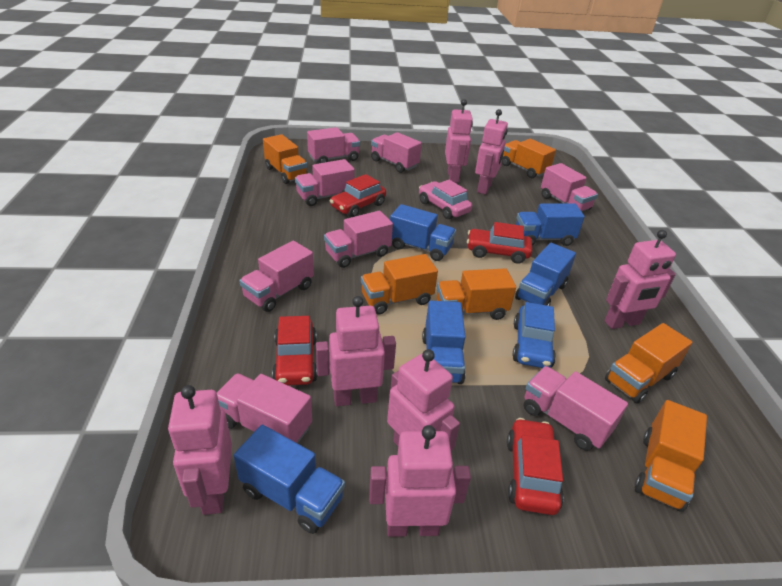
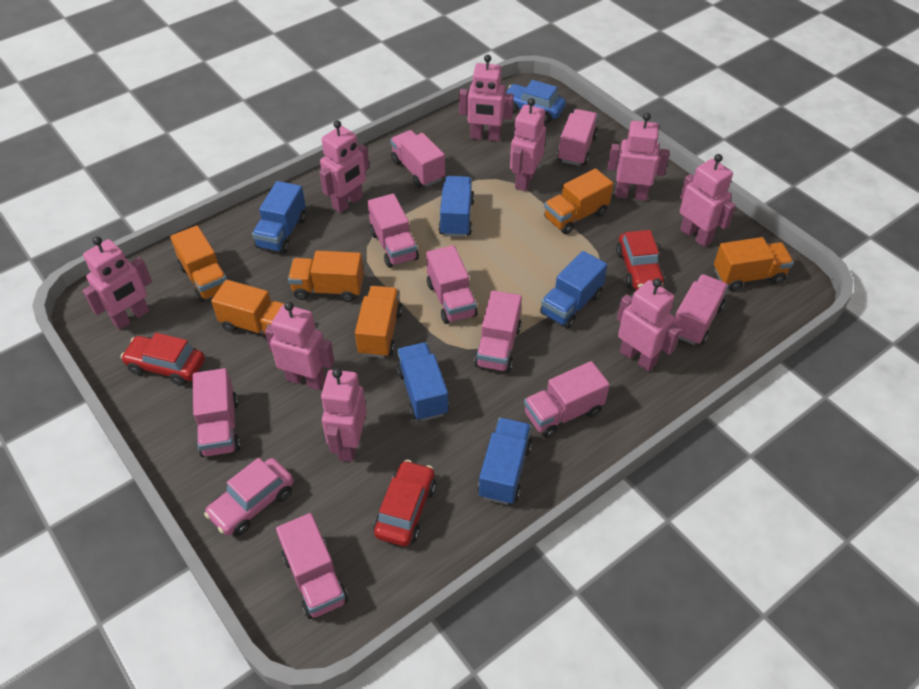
pink robot: 7 -> 9
pink truck: 8 -> 9
red car: 4 -> 3

